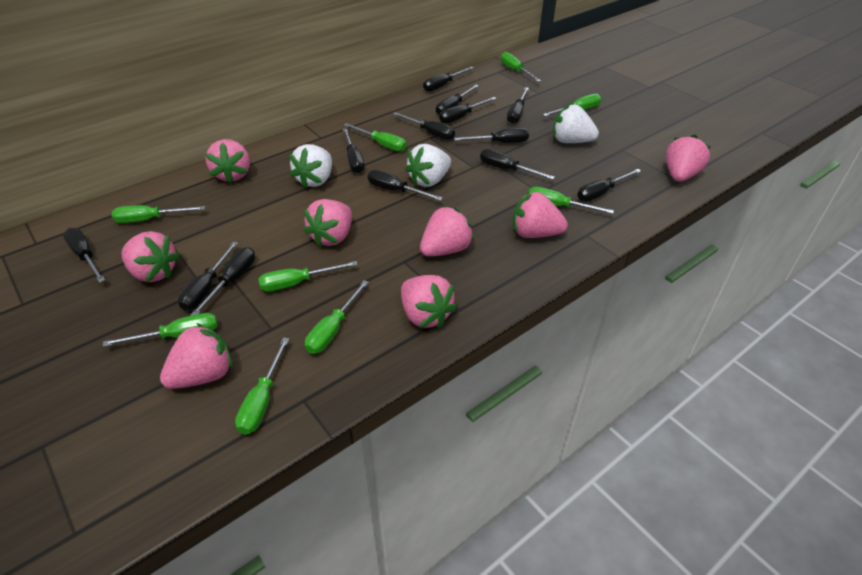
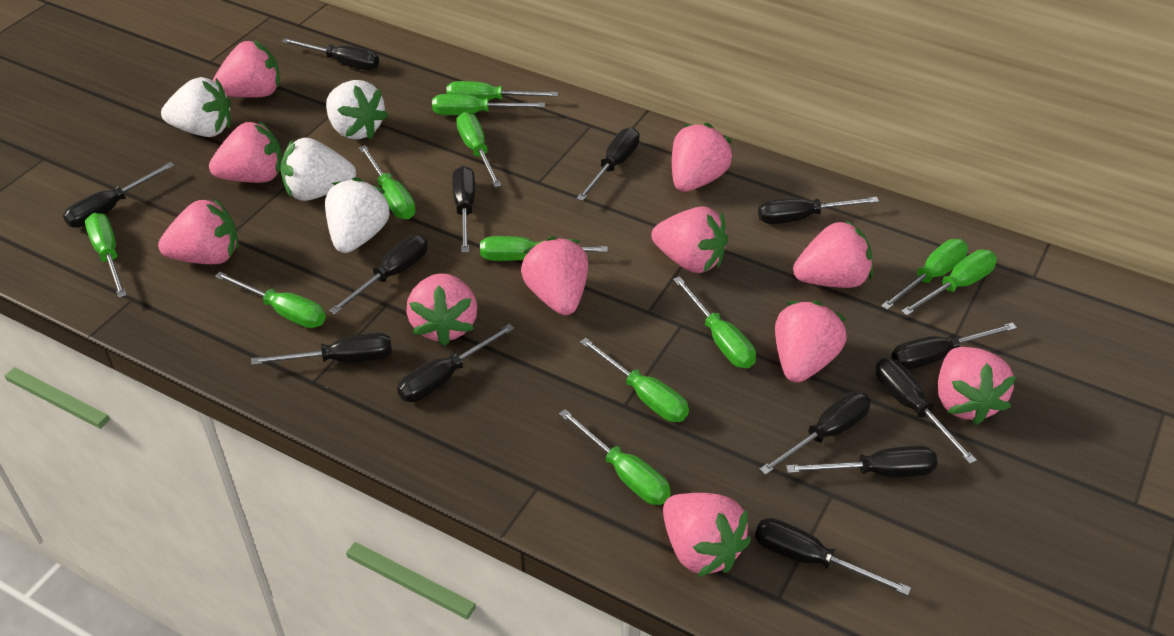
green screwdriver: 9 -> 12
pink strawberry: 8 -> 11
white strawberry: 3 -> 4

